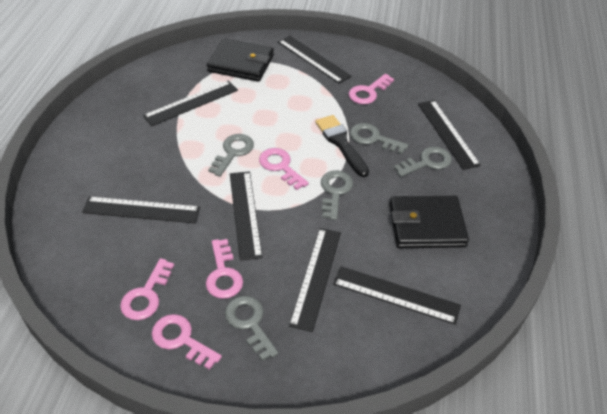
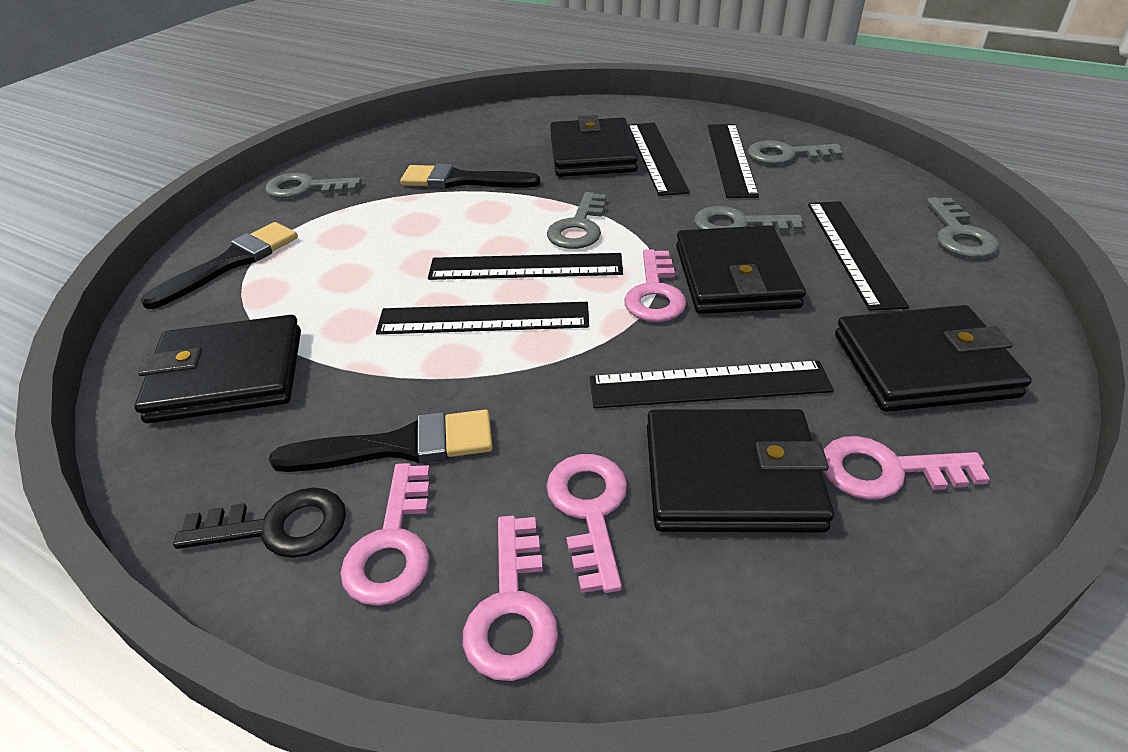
black brush: 1 -> 3
black key: 0 -> 1
black ruler: 7 -> 6
black wallet: 2 -> 5

